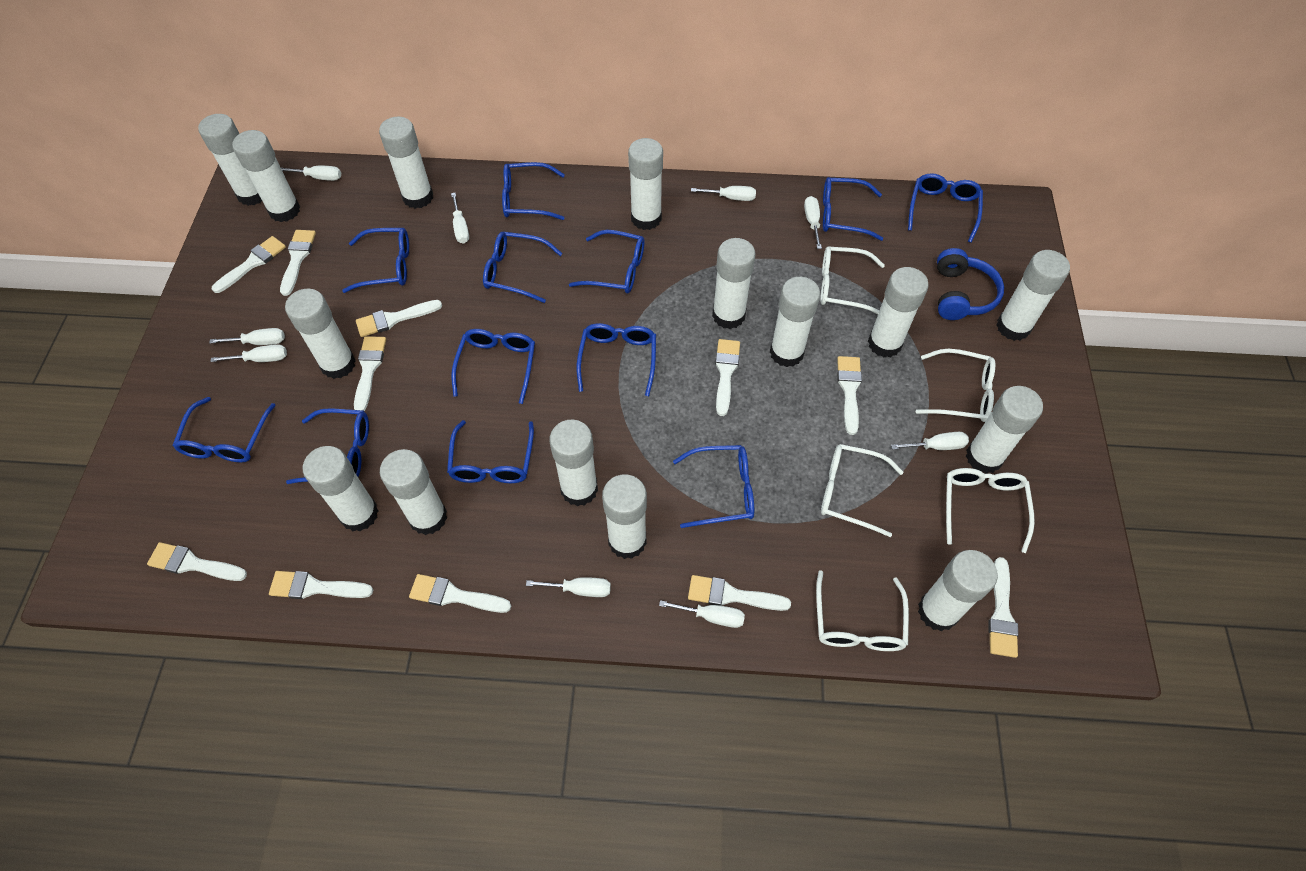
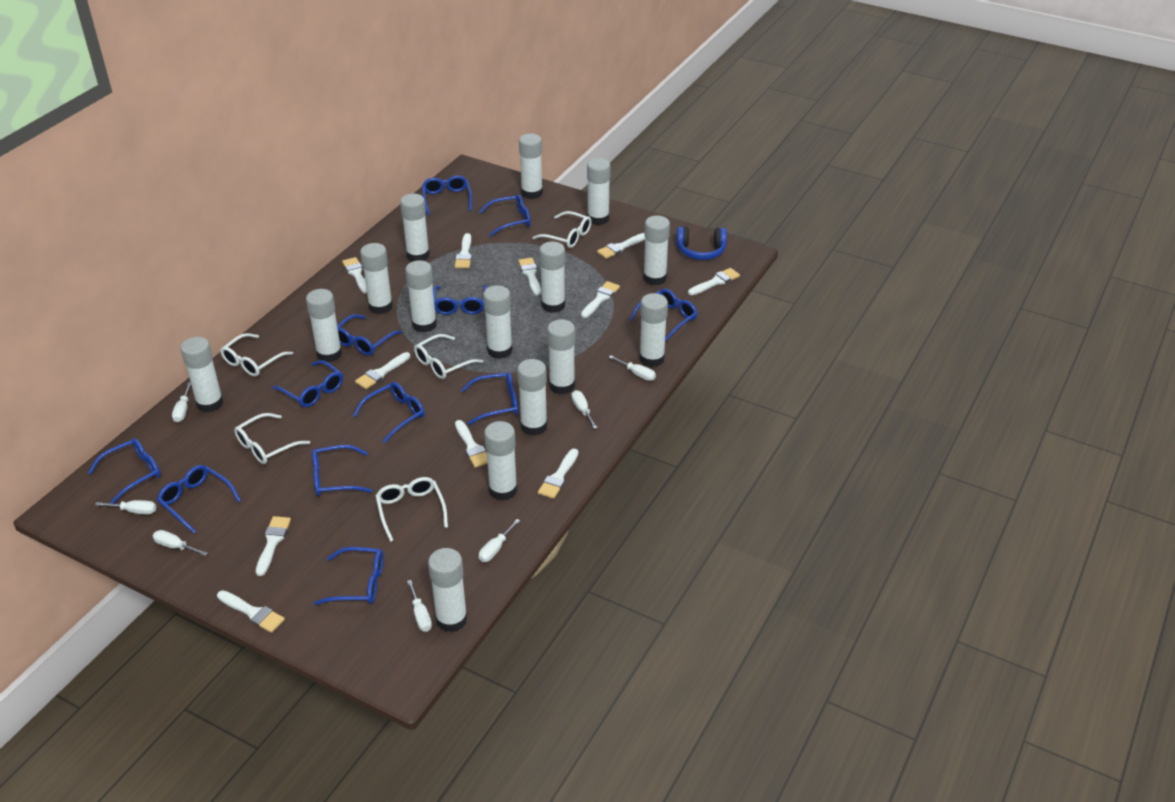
white screwdriver: 9 -> 7

